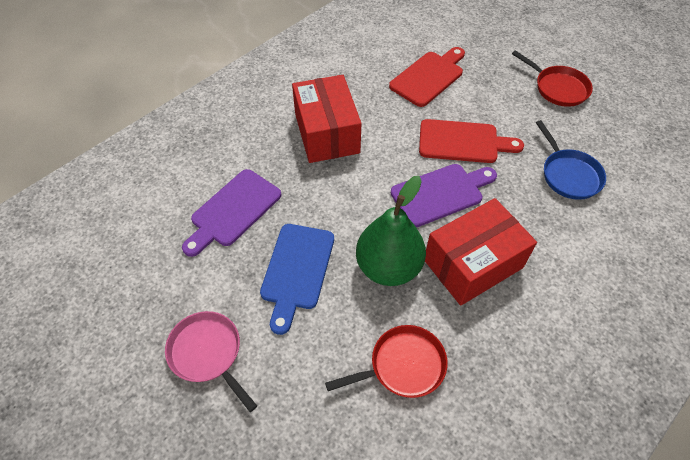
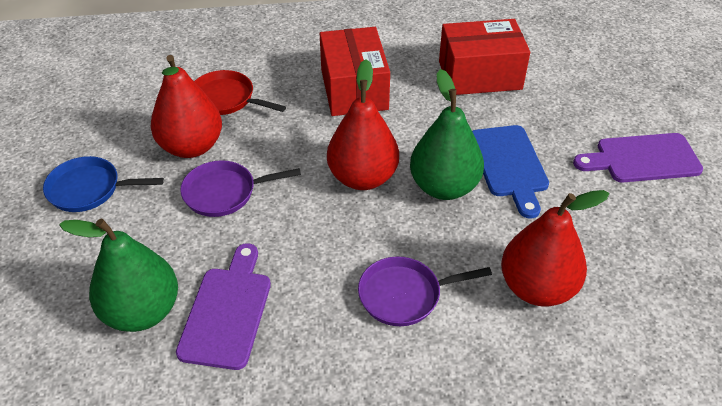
green pear: 1 -> 2
pink pan: 1 -> 0
purple pan: 0 -> 2
red cutting board: 2 -> 0
red pan: 2 -> 1
red pear: 0 -> 3

